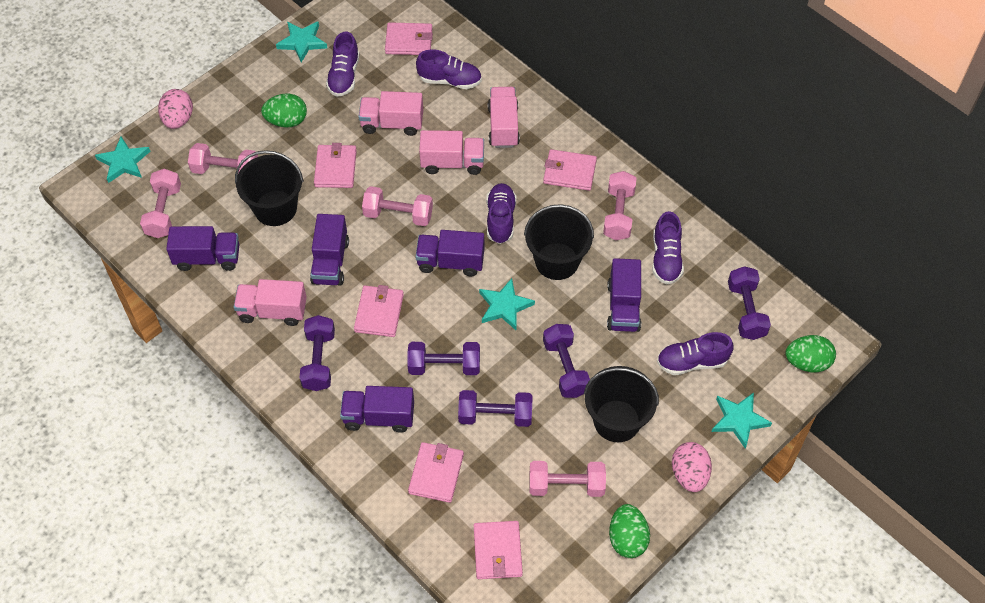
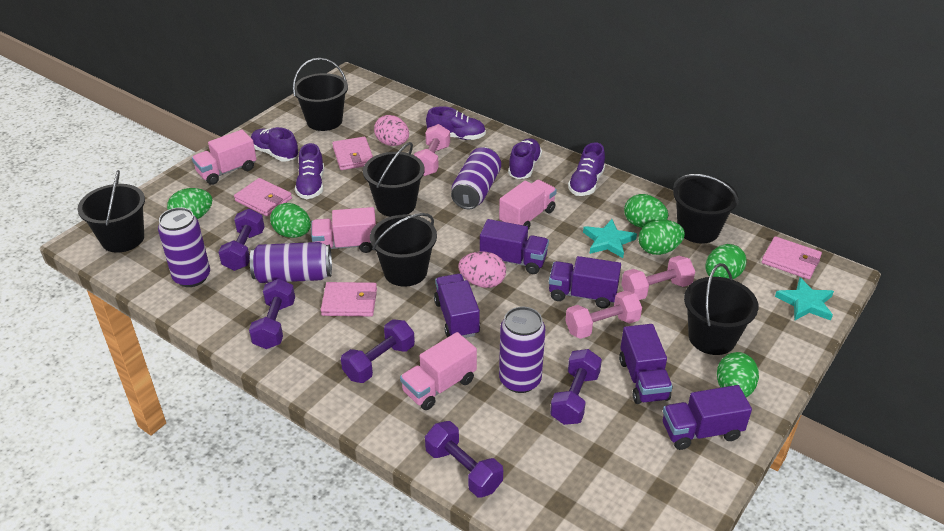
black bucket: 3 -> 6
green egg: 3 -> 6
pink dumbbell: 5 -> 3
pink wallet: 6 -> 4
purple can: 0 -> 4
turquoise star: 4 -> 2

